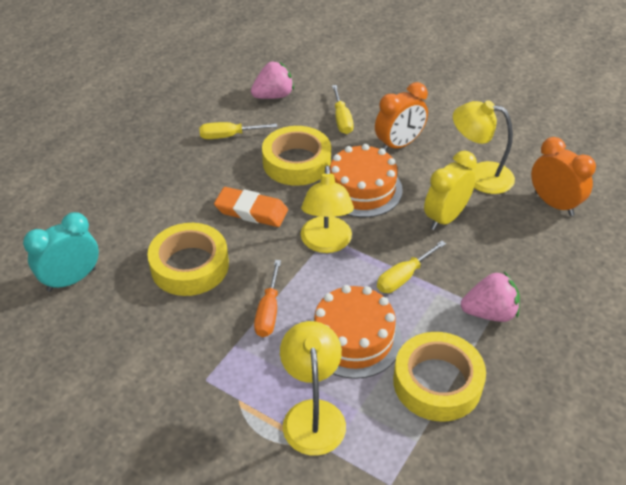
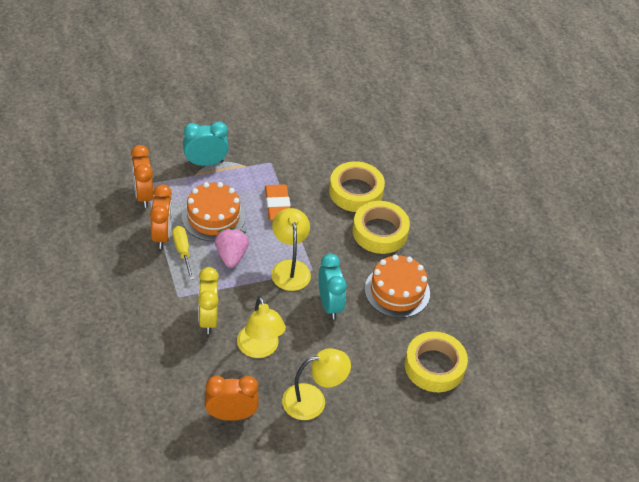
orange clock: 2 -> 3
orange screwdriver: 1 -> 0
pink strawberry: 2 -> 1
turquoise clock: 1 -> 2
yellow screwdriver: 3 -> 1

